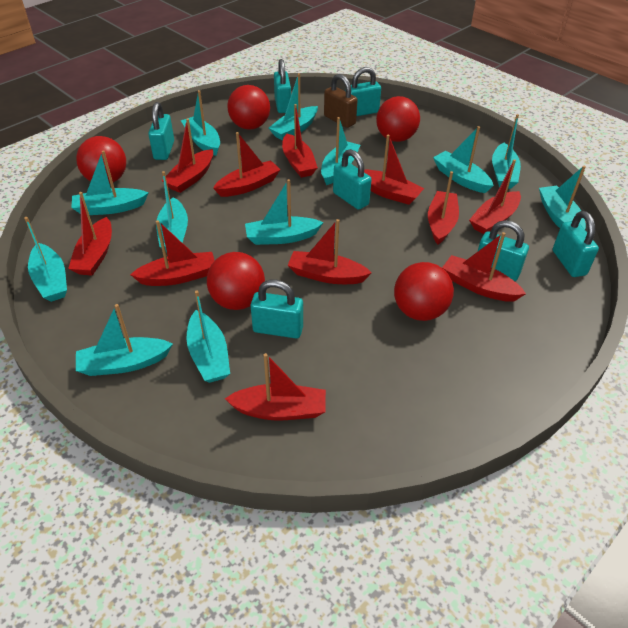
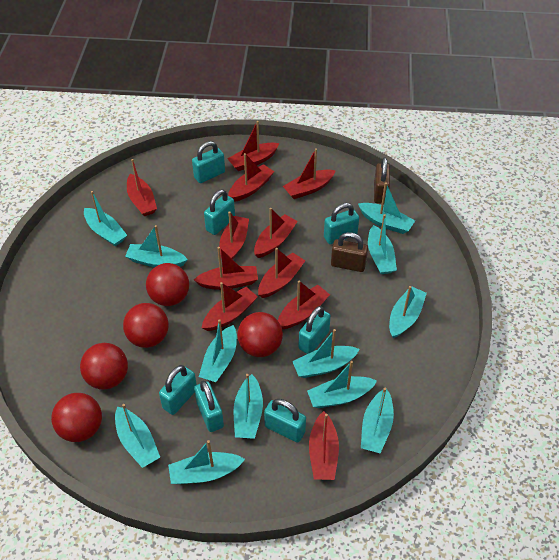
brown padlock: 1 -> 2

